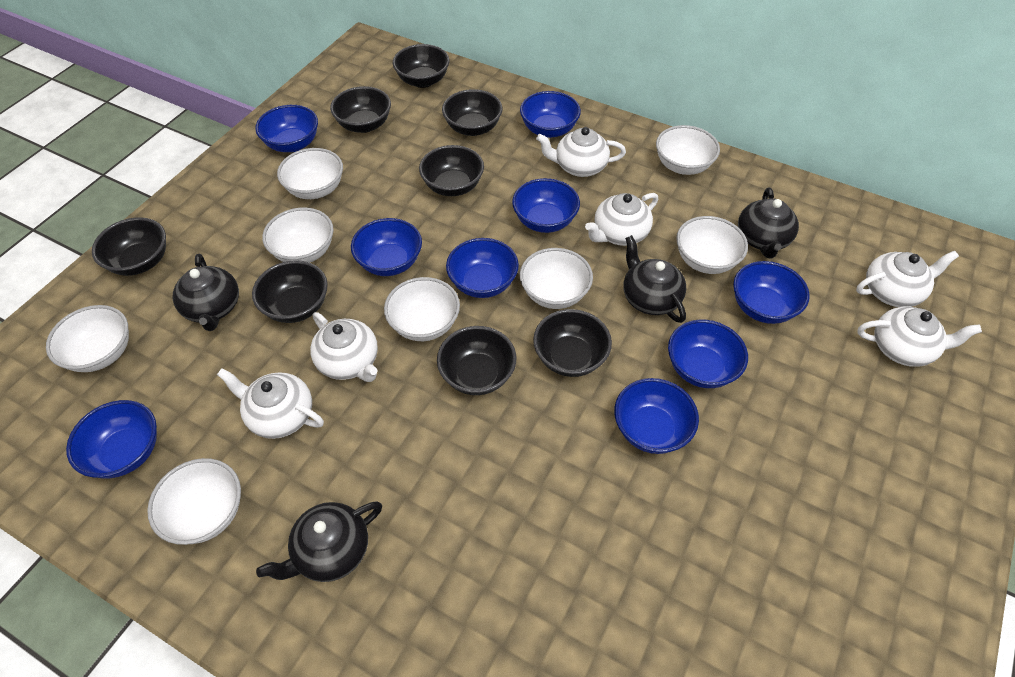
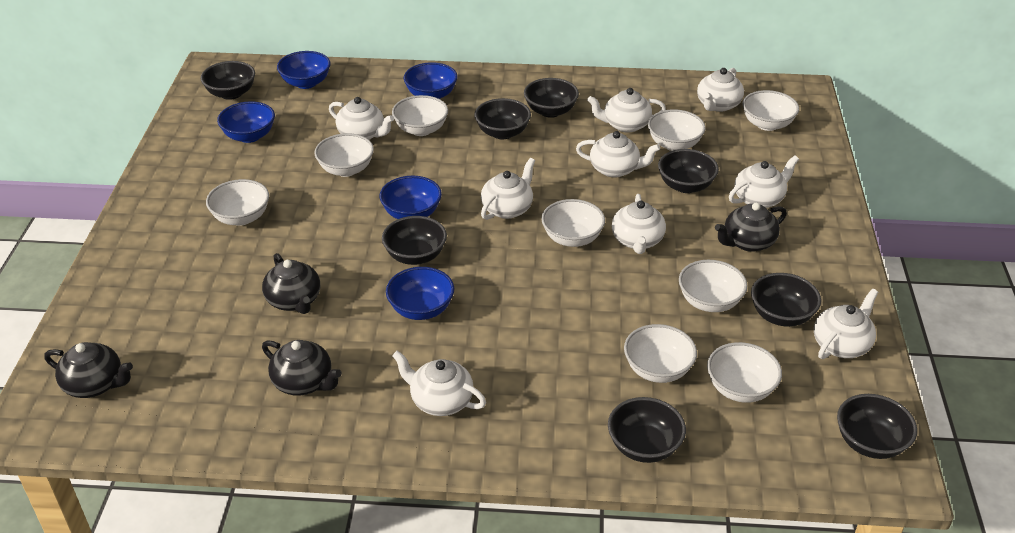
blue bowl: 9 -> 5
white bowl: 8 -> 9
white teapot: 6 -> 9

